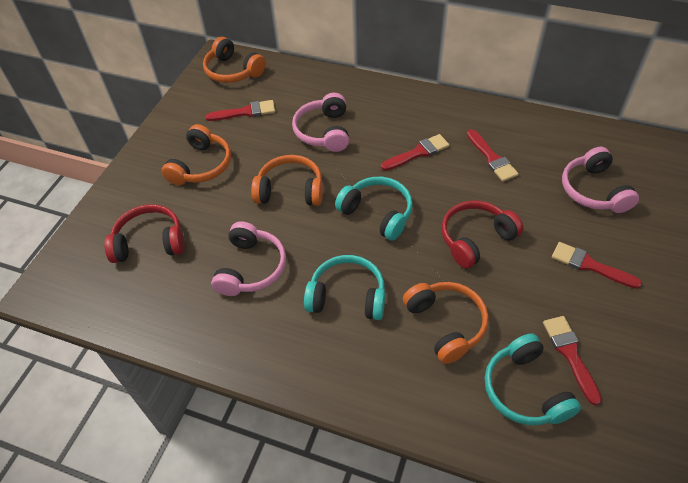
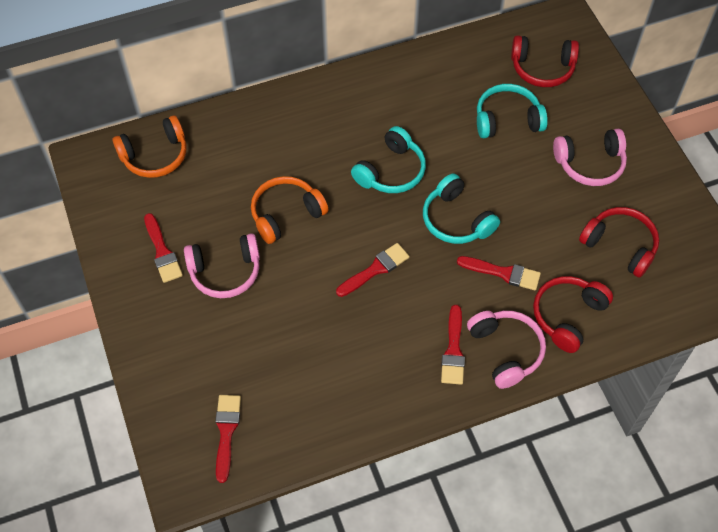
orange headphones: 4 -> 2
red headphones: 2 -> 3

